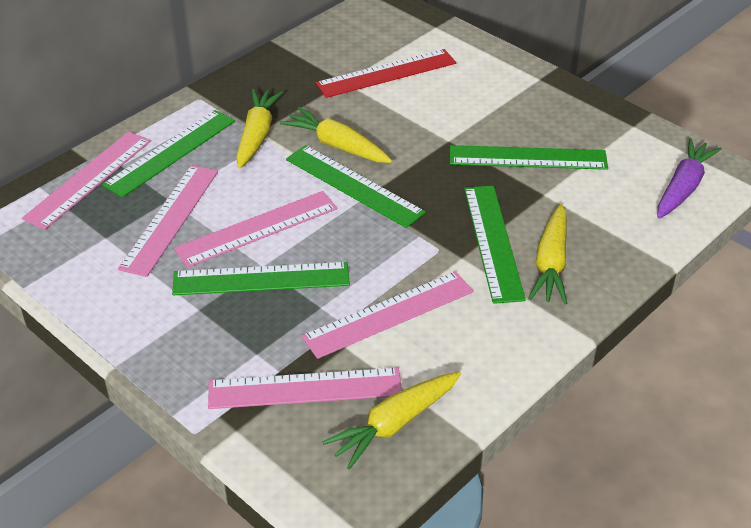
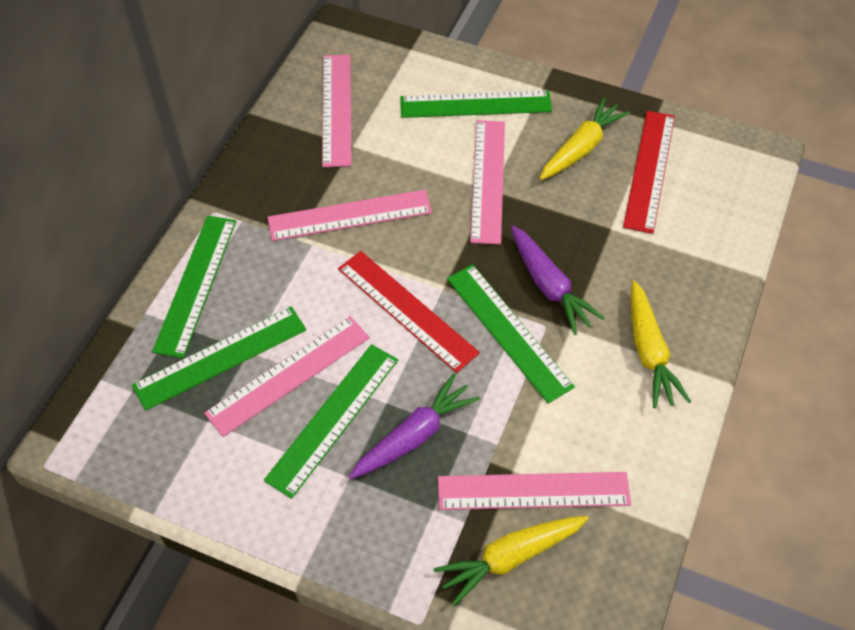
purple carrot: 1 -> 2
red ruler: 1 -> 2
yellow carrot: 4 -> 3

